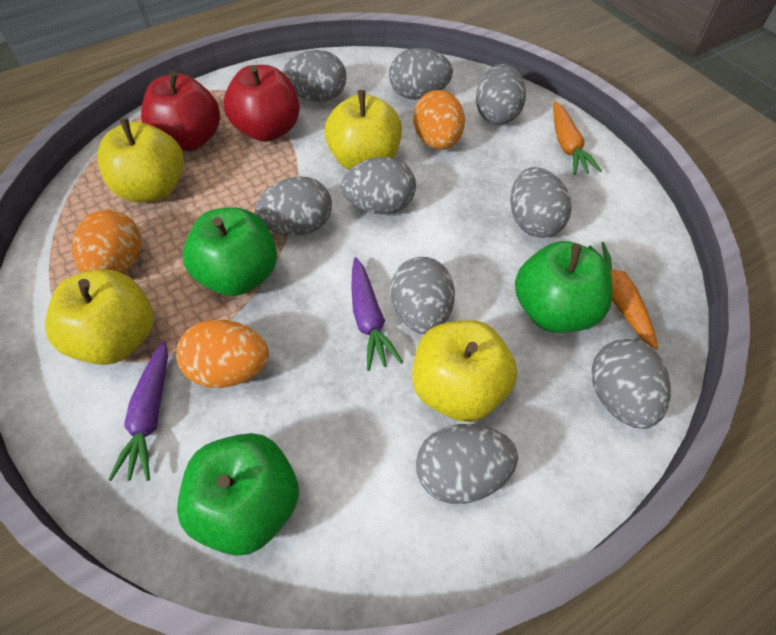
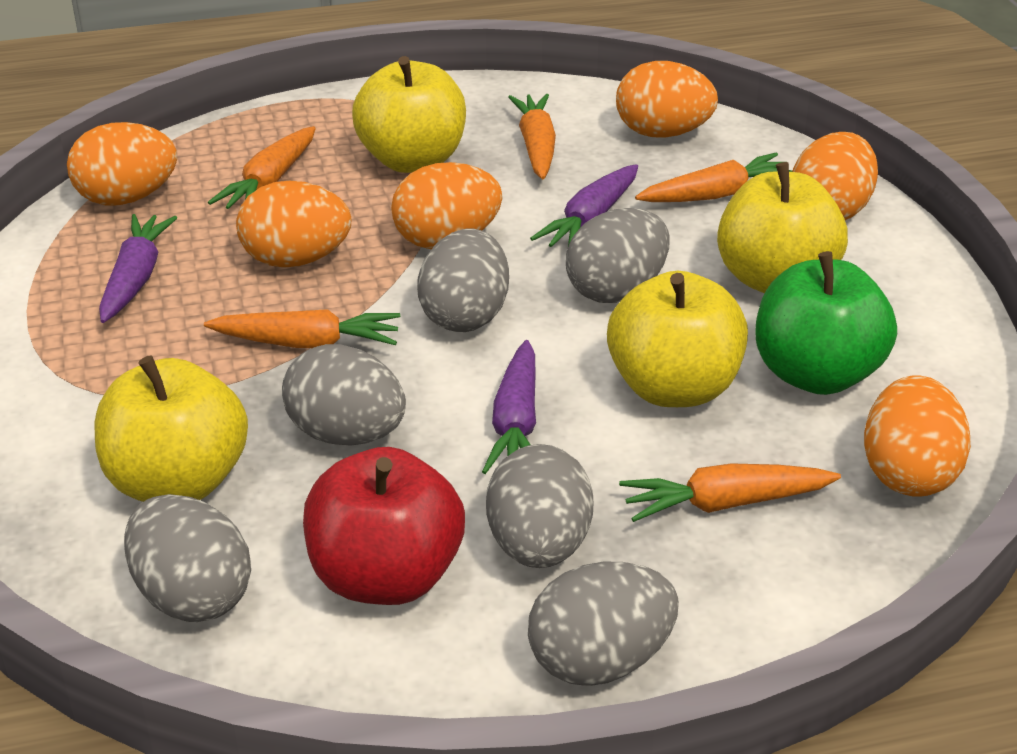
green apple: 3 -> 1
grey egg: 9 -> 6
orange carrot: 2 -> 5
orange egg: 3 -> 6
purple carrot: 2 -> 3
red apple: 2 -> 1

